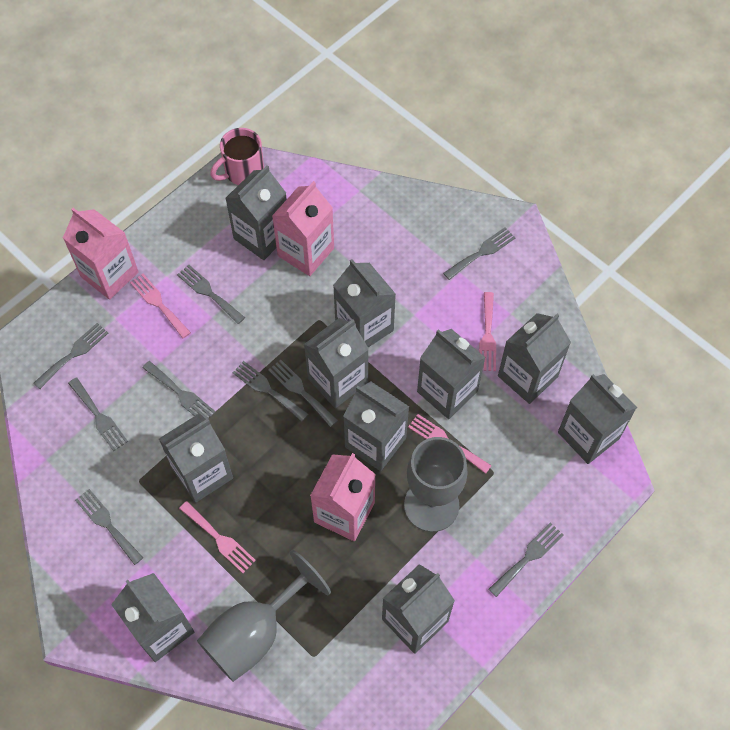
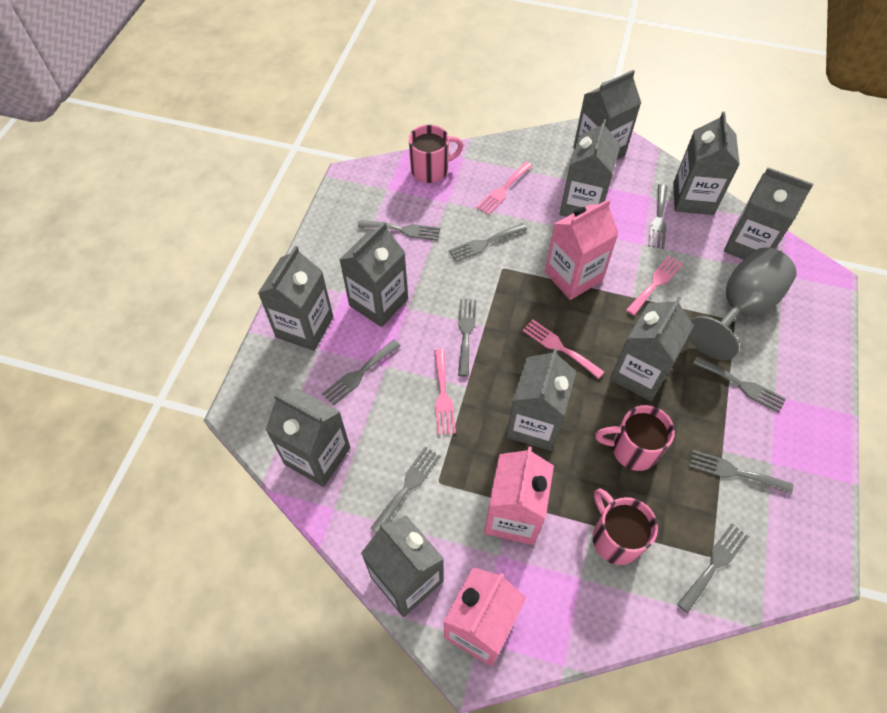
grey goblet: 2 -> 1
pink mug: 1 -> 3

